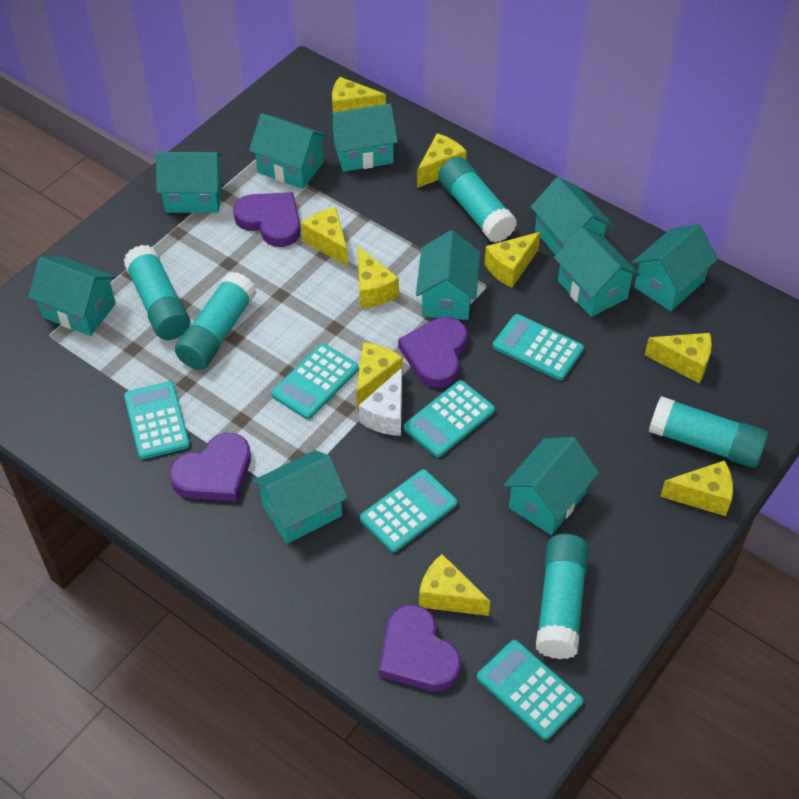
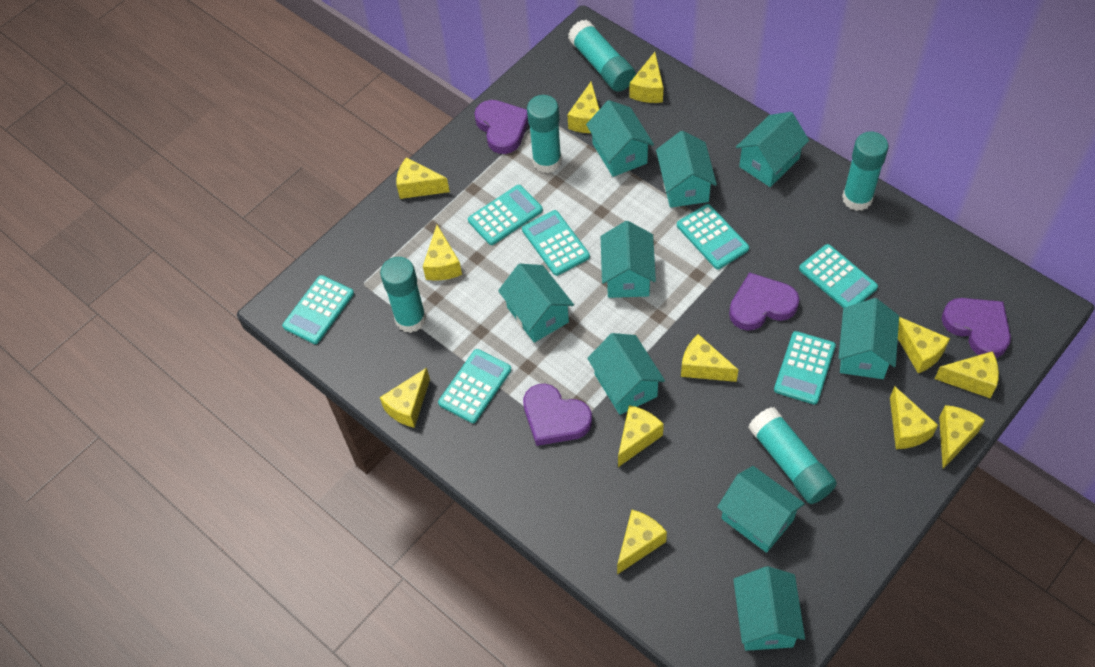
turquoise calculator: 6 -> 7
turquoise house: 10 -> 9
white cheese: 1 -> 0
yellow cheese: 9 -> 12

